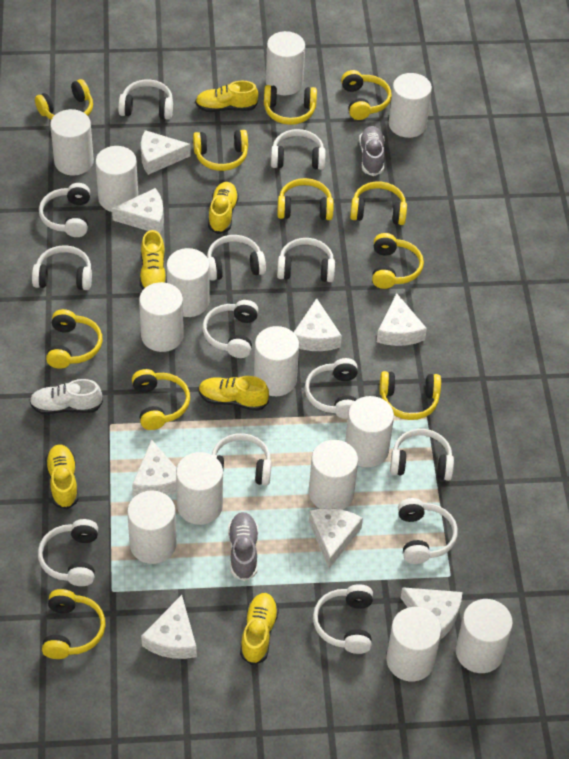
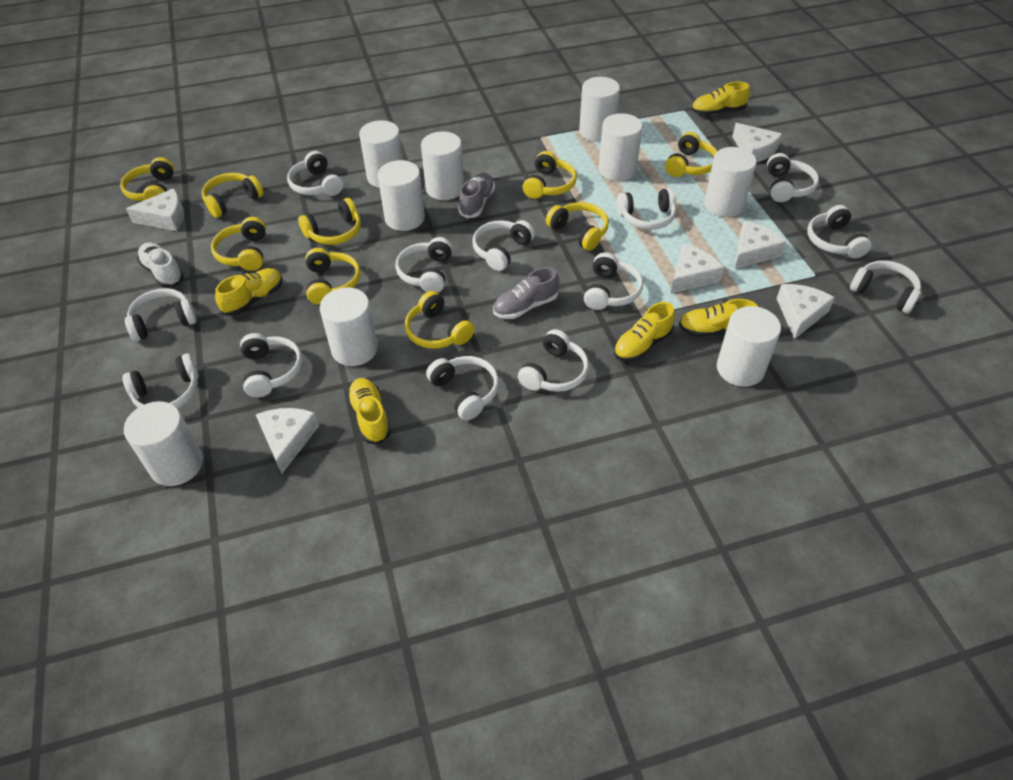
white cheese: 8 -> 6
white cylinder: 13 -> 9
yellow headphones: 11 -> 9
yellow shoe: 6 -> 5

